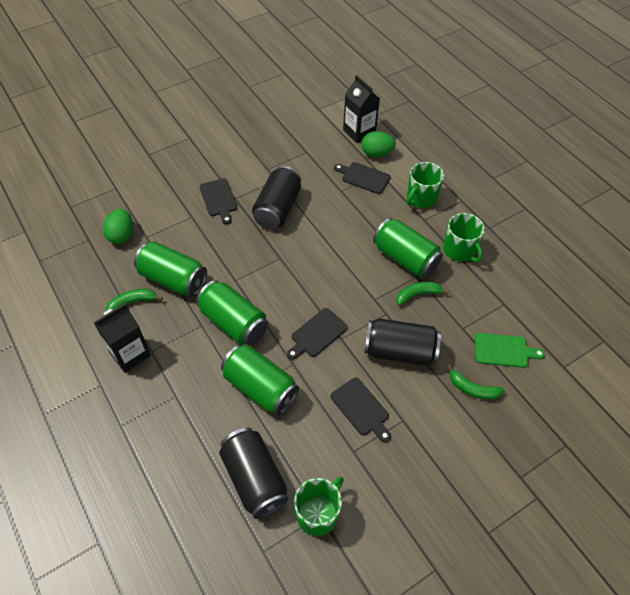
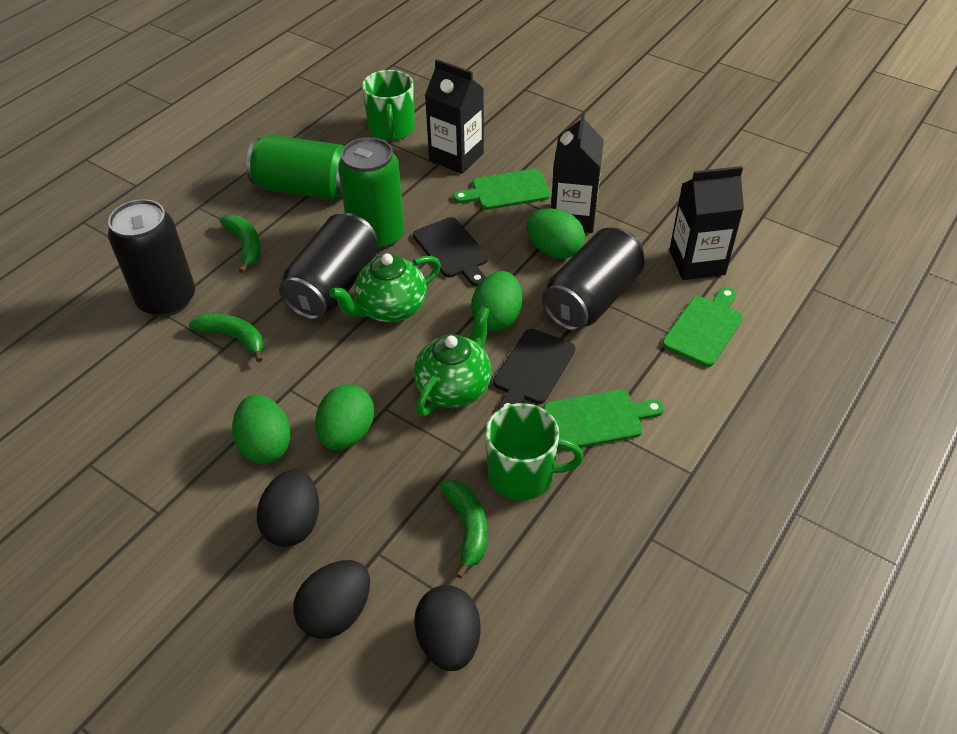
black carton: 2 -> 3
black cutting board: 4 -> 2
black egg: 0 -> 3
green can: 4 -> 2
green cutting board: 1 -> 3
green egg: 2 -> 4
green mug: 3 -> 2
green teapot: 0 -> 2

